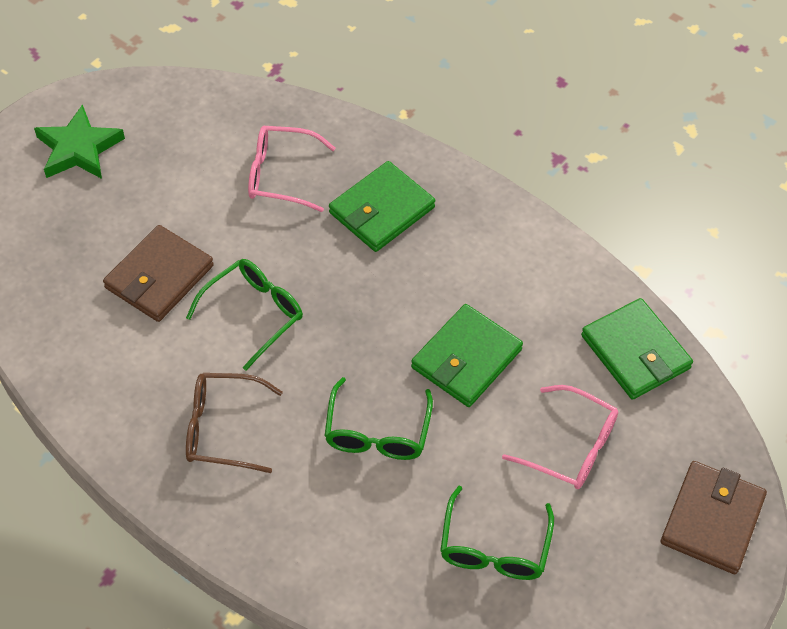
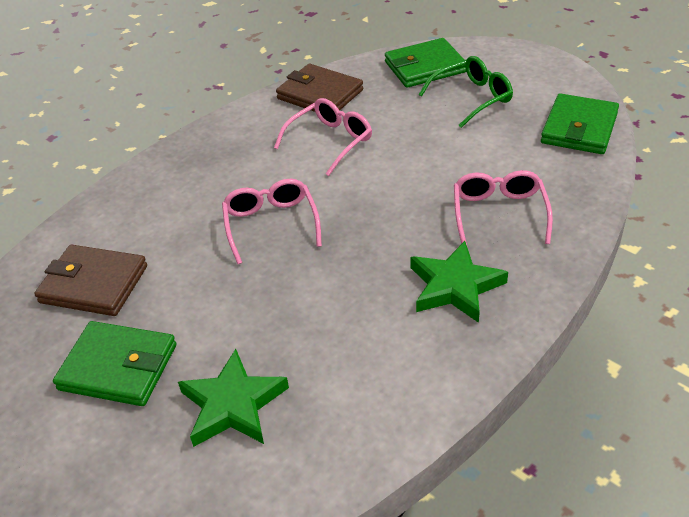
brown glasses: 1 -> 0
green glasses: 3 -> 1
green star: 1 -> 2
pink glasses: 2 -> 3

